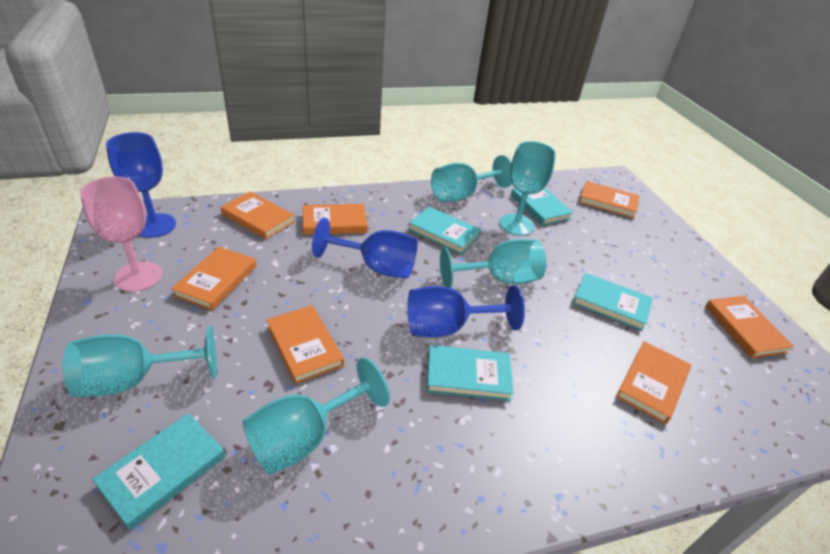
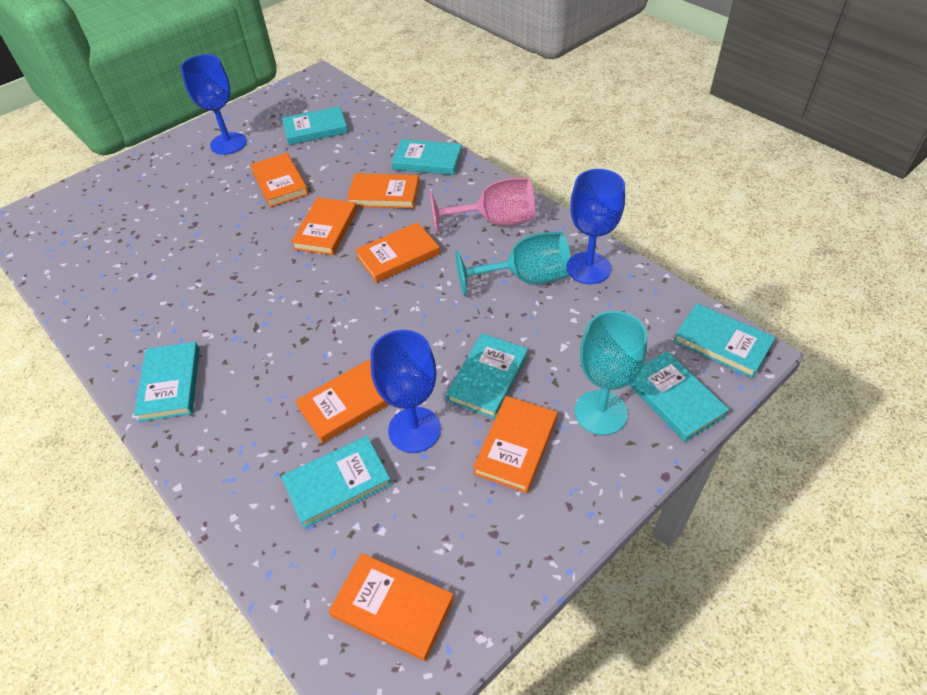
turquoise book: 5 -> 7
turquoise goblet: 5 -> 2

